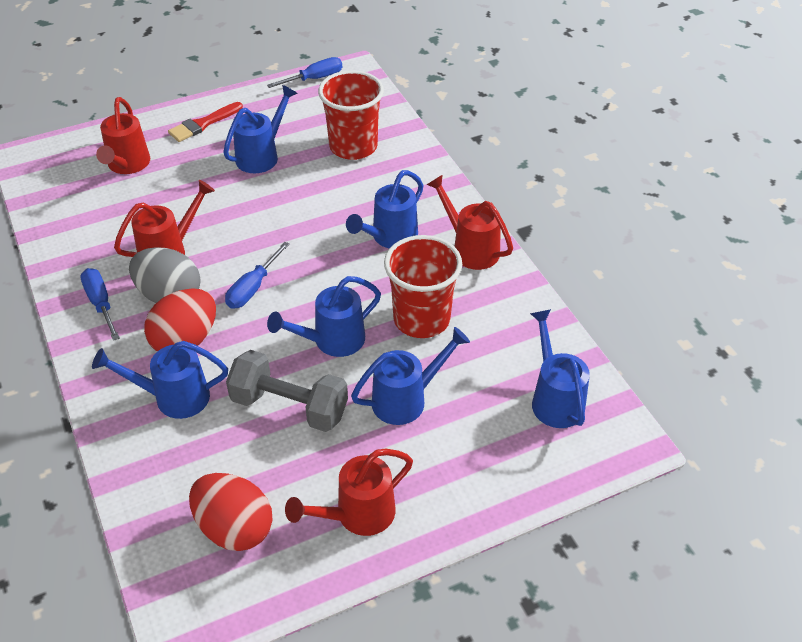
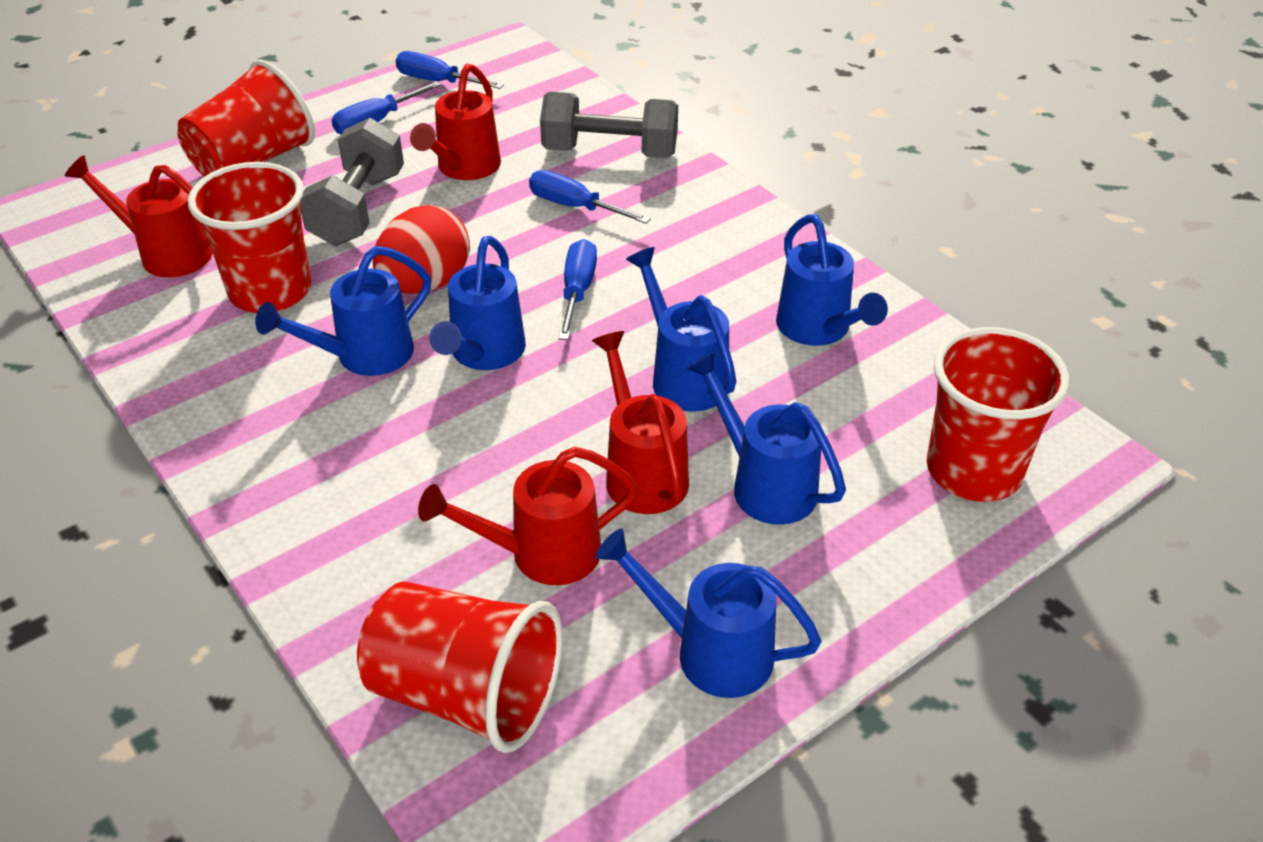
blue screwdriver: 3 -> 4
grey dumbbell: 1 -> 2
grey egg: 1 -> 0
red brush: 1 -> 0
red cup: 2 -> 4
red egg: 2 -> 1

